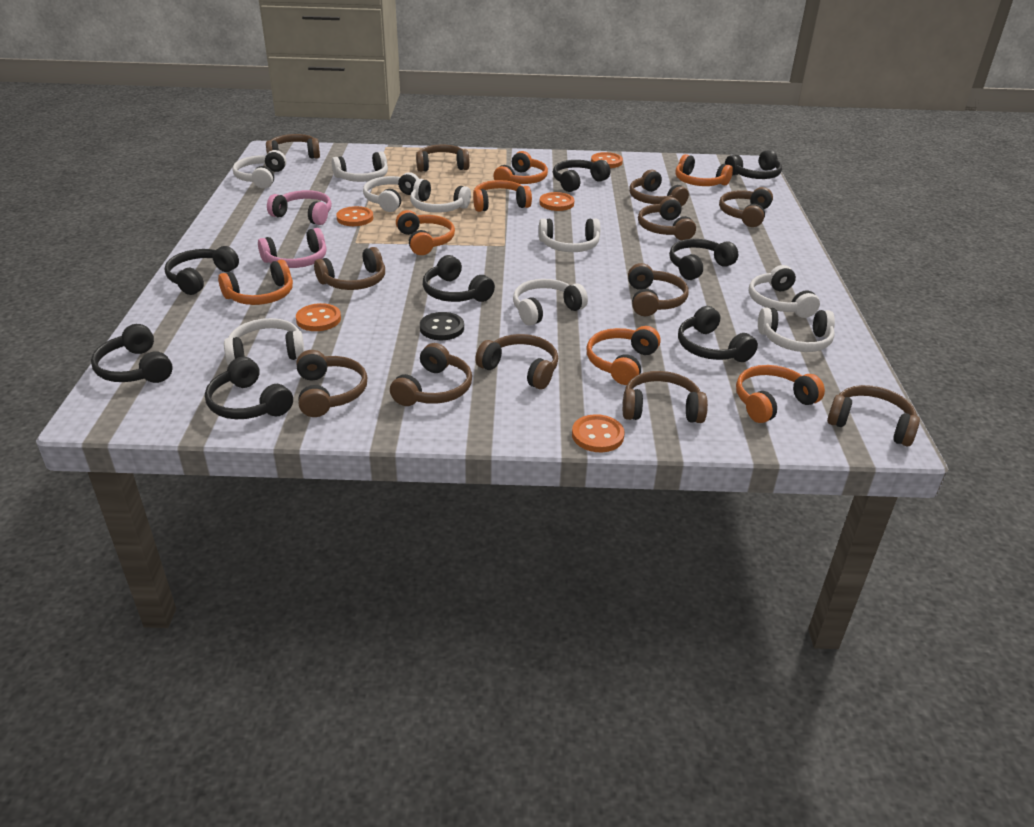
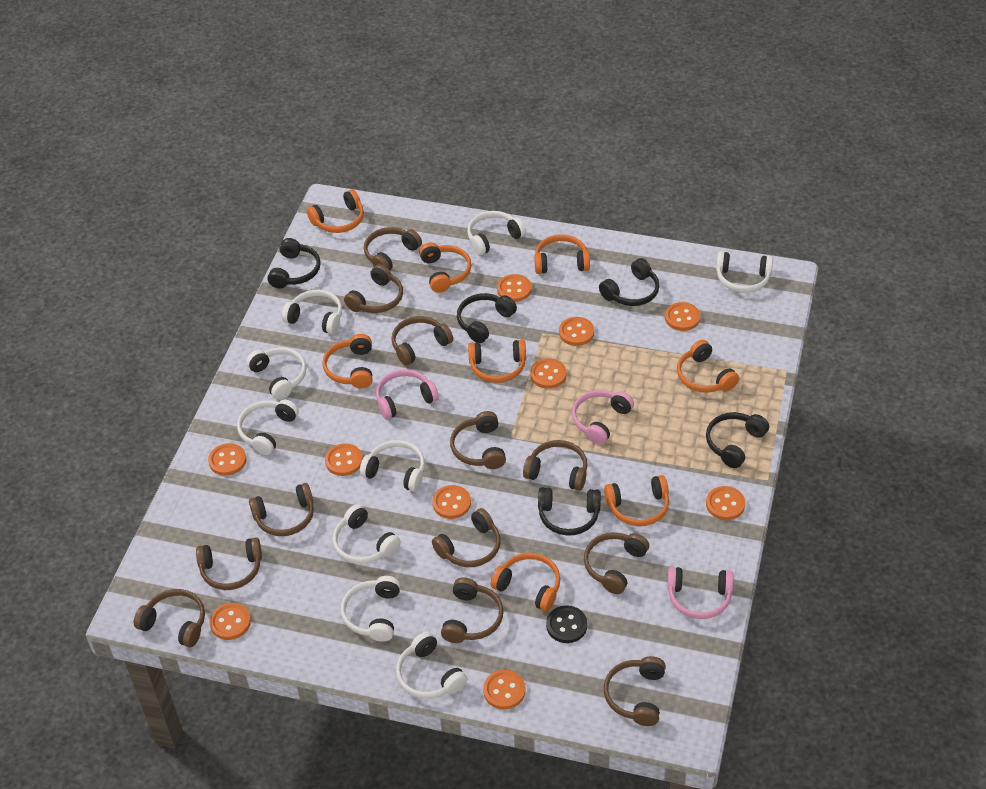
black headphones: 8 -> 5
orange button: 5 -> 10
orange headphones: 7 -> 8
pink headphones: 2 -> 3

